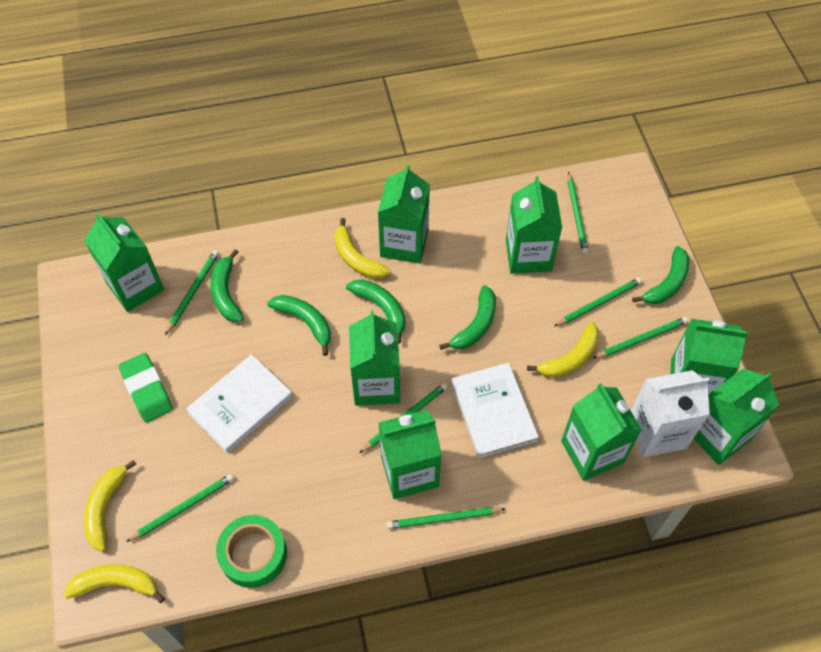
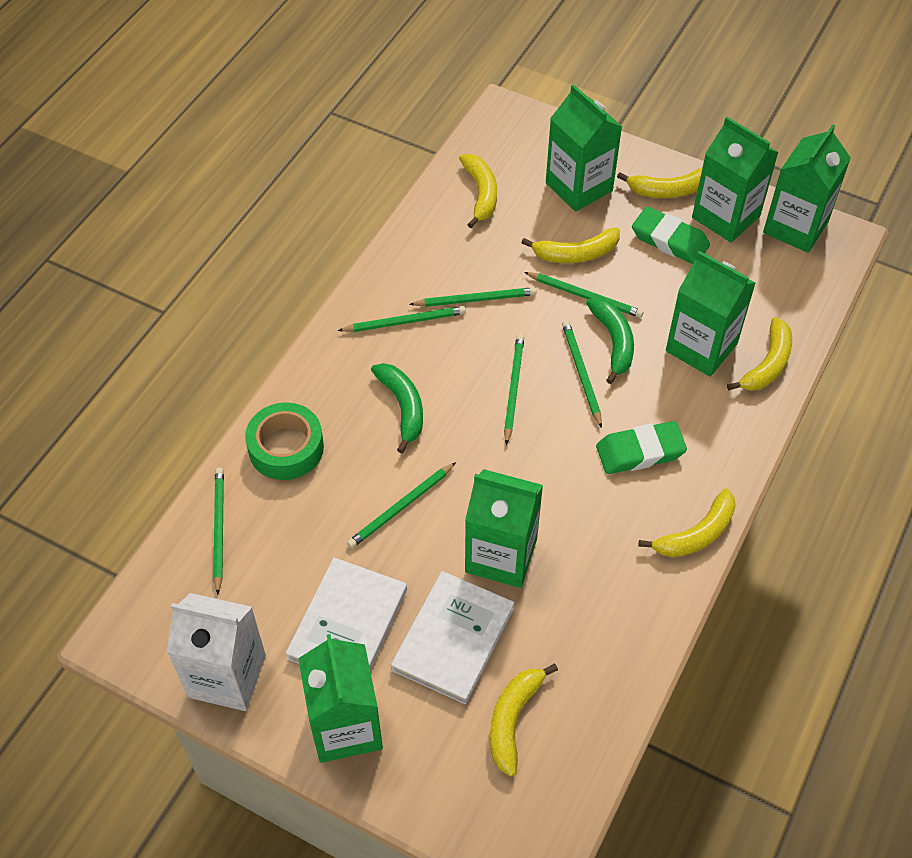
green banana: 5 -> 2
green carton: 8 -> 6
green eraser: 1 -> 2
yellow banana: 4 -> 6

